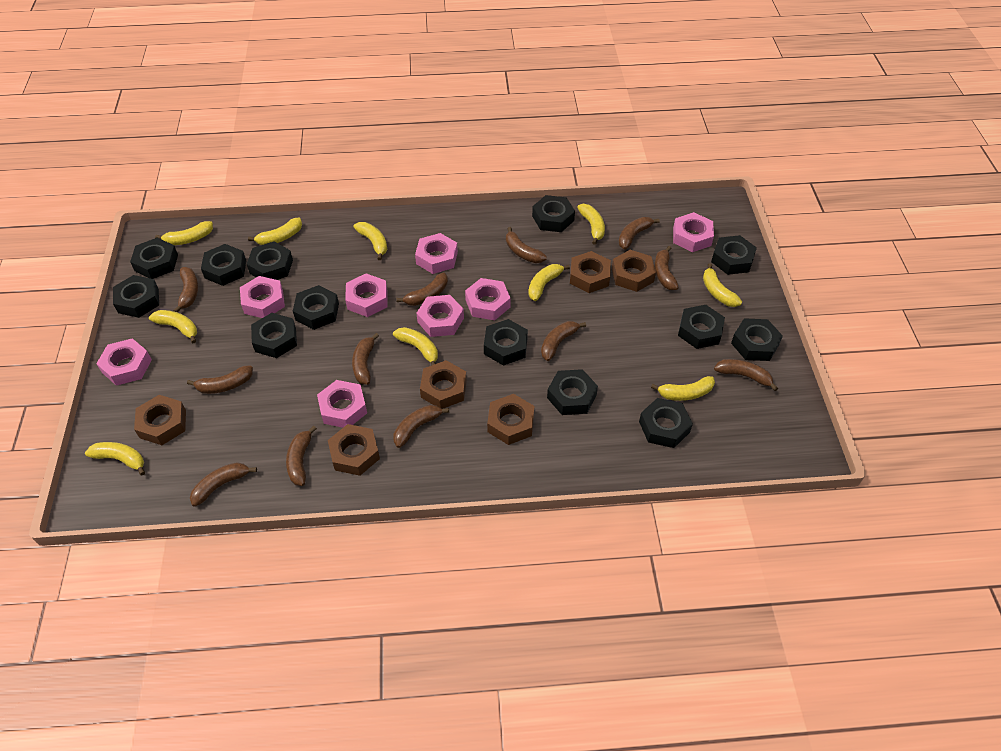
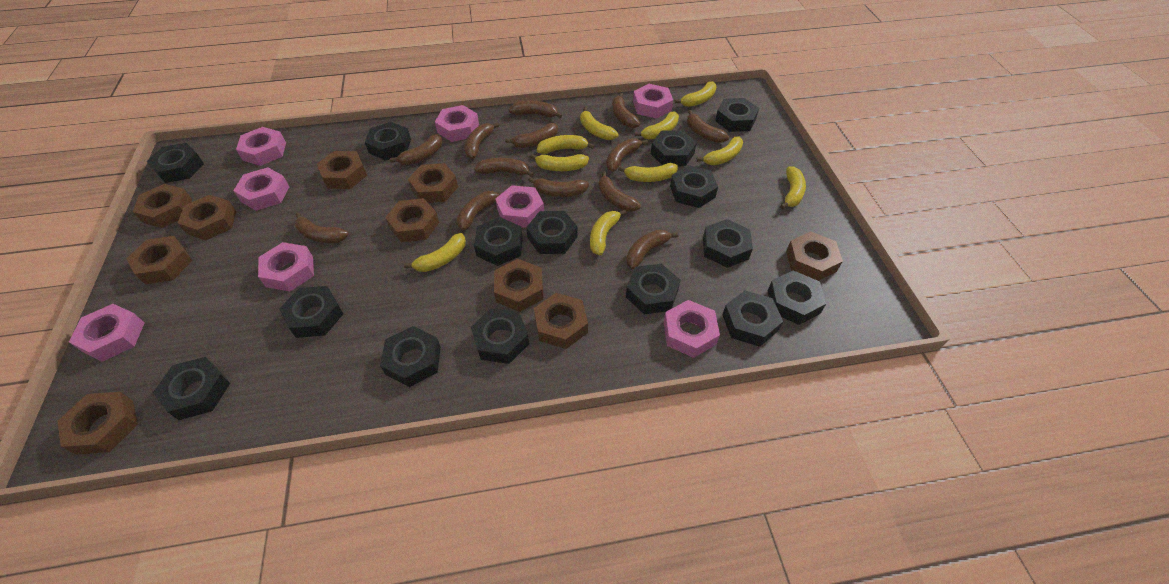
black nut: 13 -> 15
brown banana: 12 -> 13
brown nut: 6 -> 10

